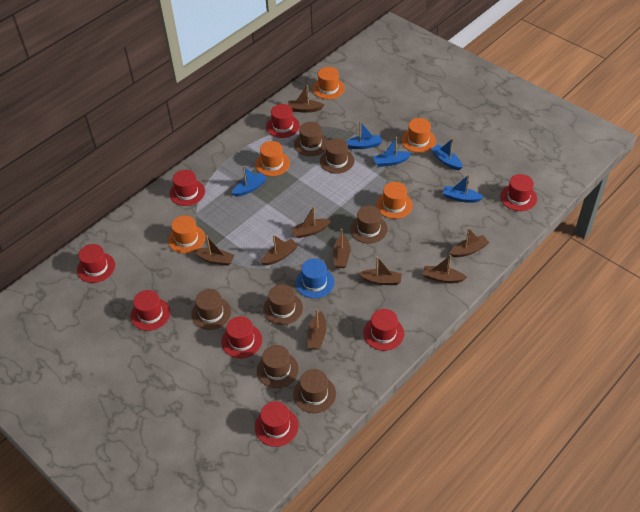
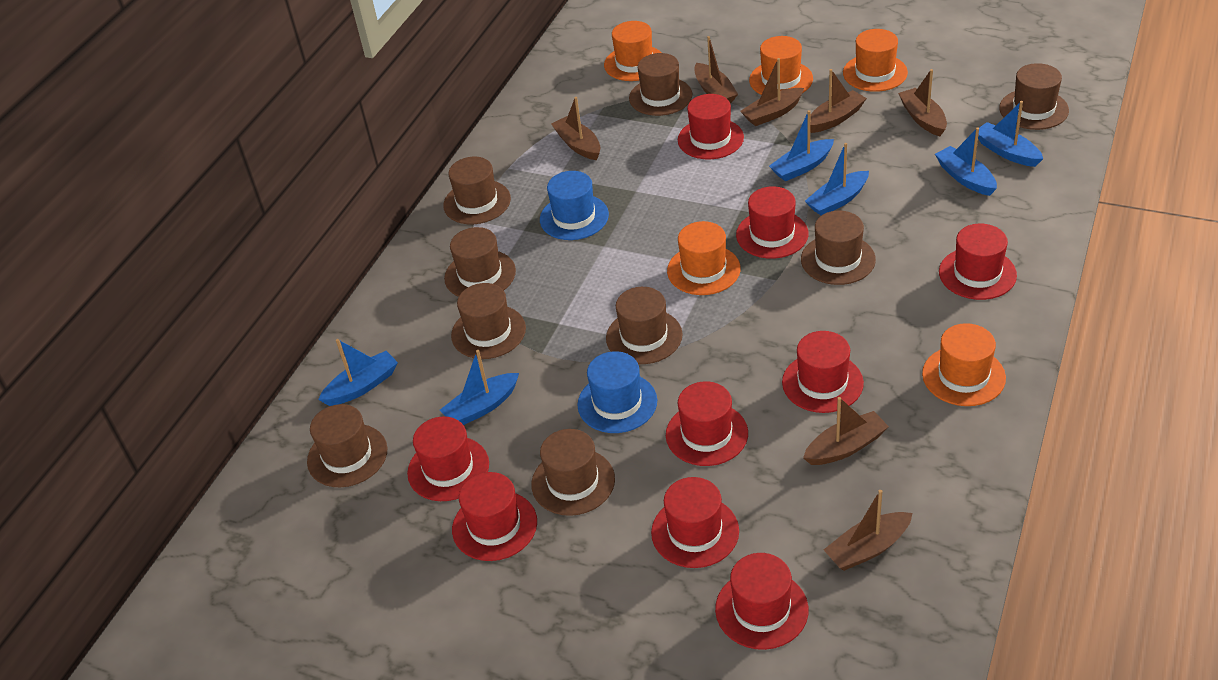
blue boat: 5 -> 6
blue hat: 1 -> 2
brown boat: 9 -> 7
brown hat: 7 -> 9
red hat: 8 -> 9

